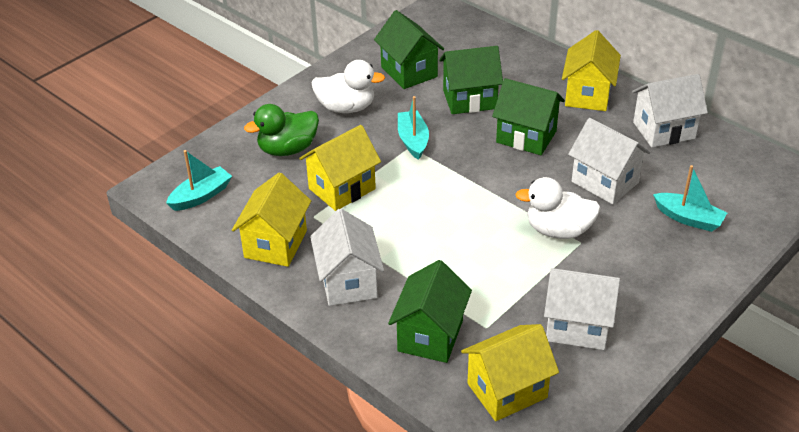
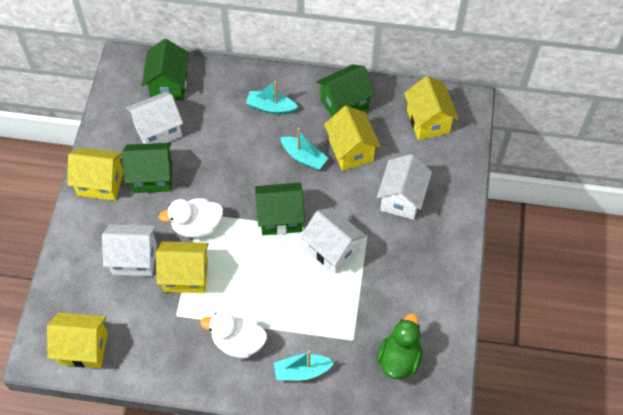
yellow house: 4 -> 5

